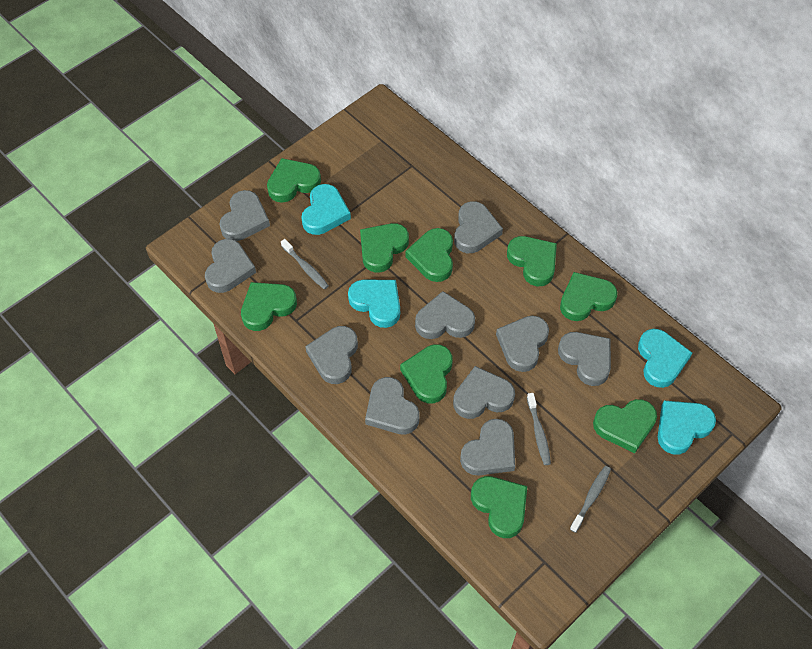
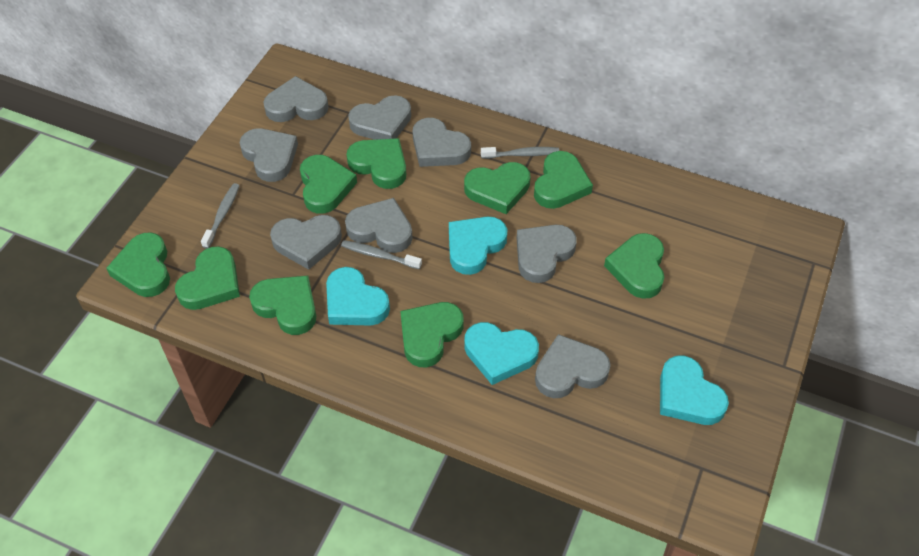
grey heart: 10 -> 8

